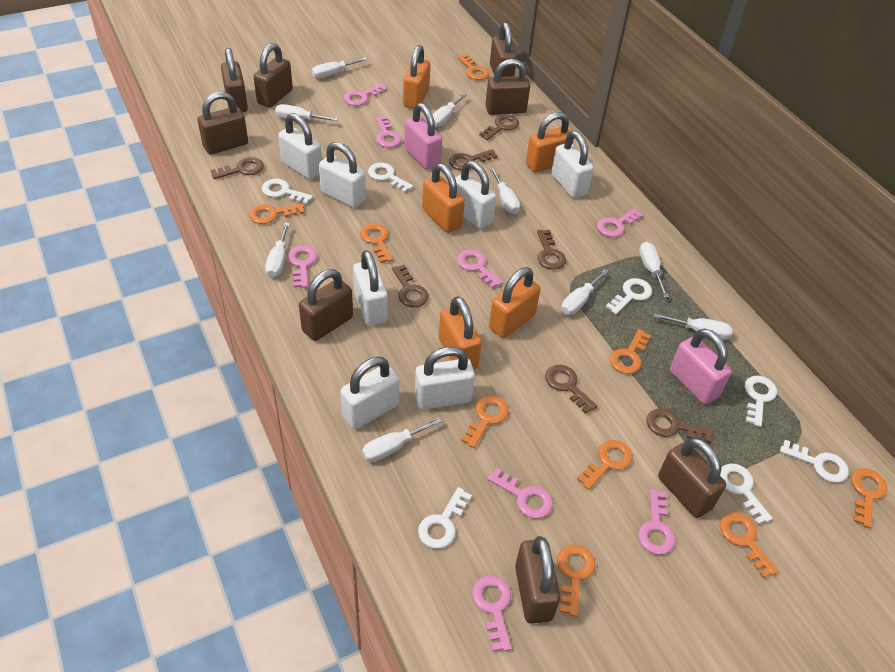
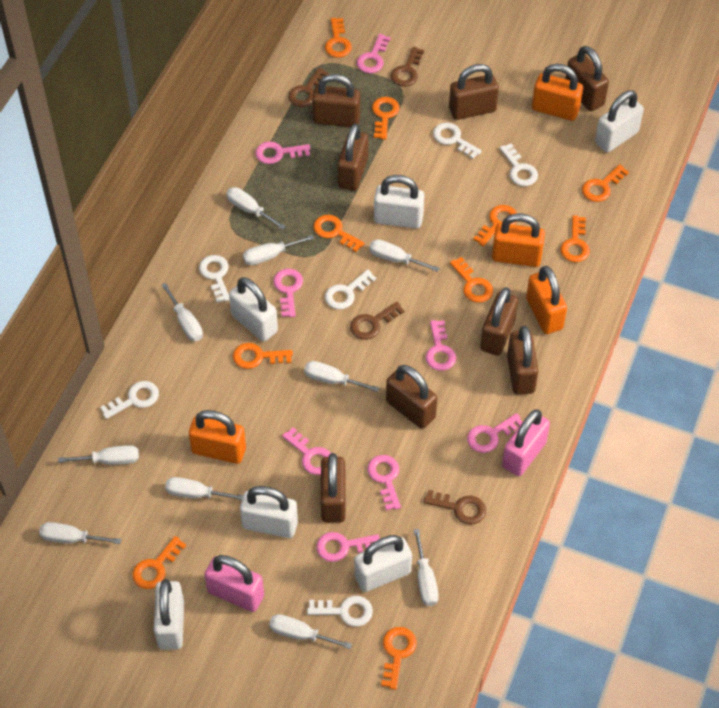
brown key: 7 -> 4
orange key: 9 -> 10
orange padlock: 5 -> 4
white key: 7 -> 6
white padlock: 7 -> 6
white screwdriver: 9 -> 10

